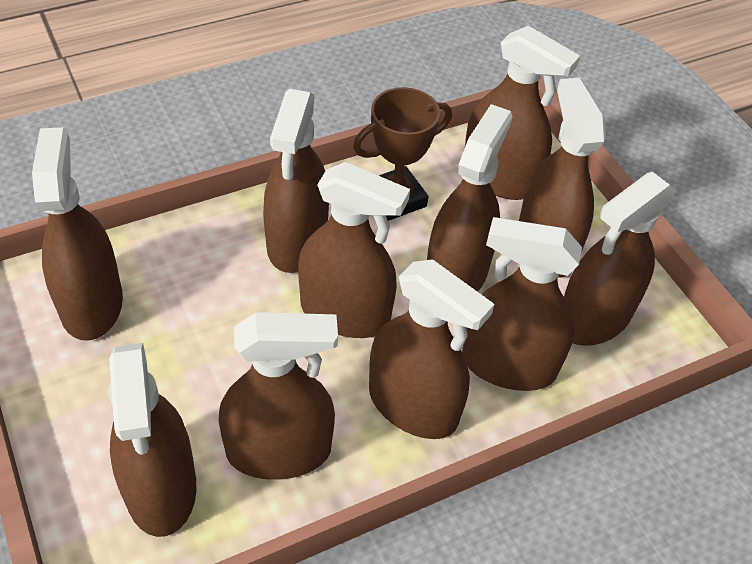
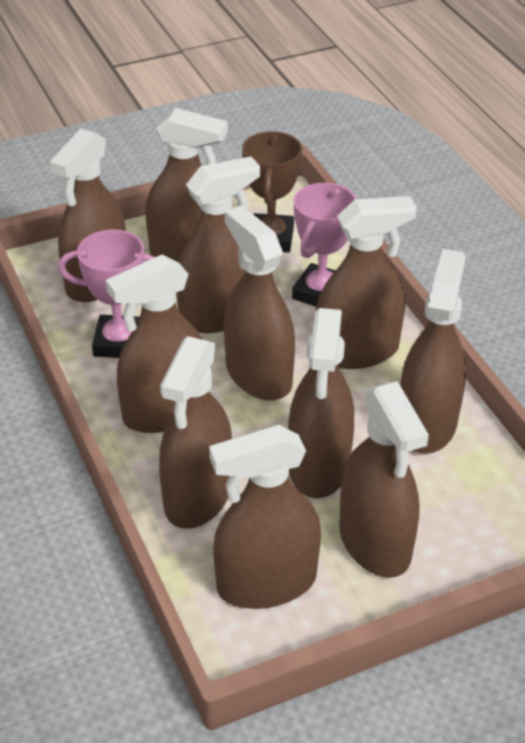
pink trophy: 0 -> 2

